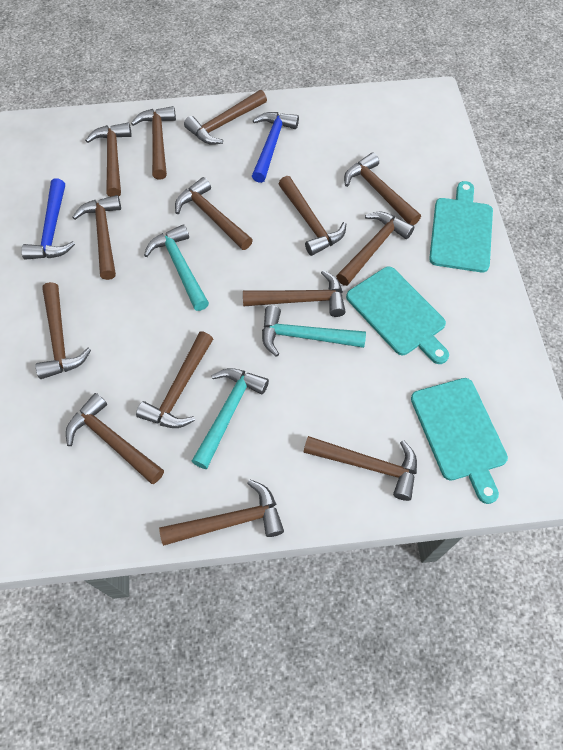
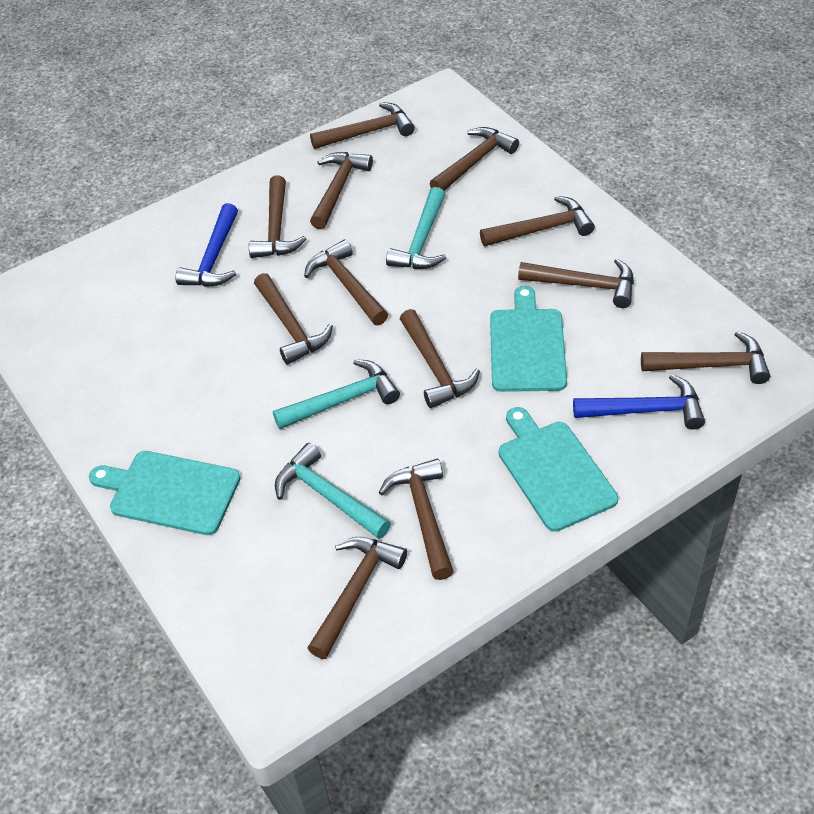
brown hammer: 14 -> 12

